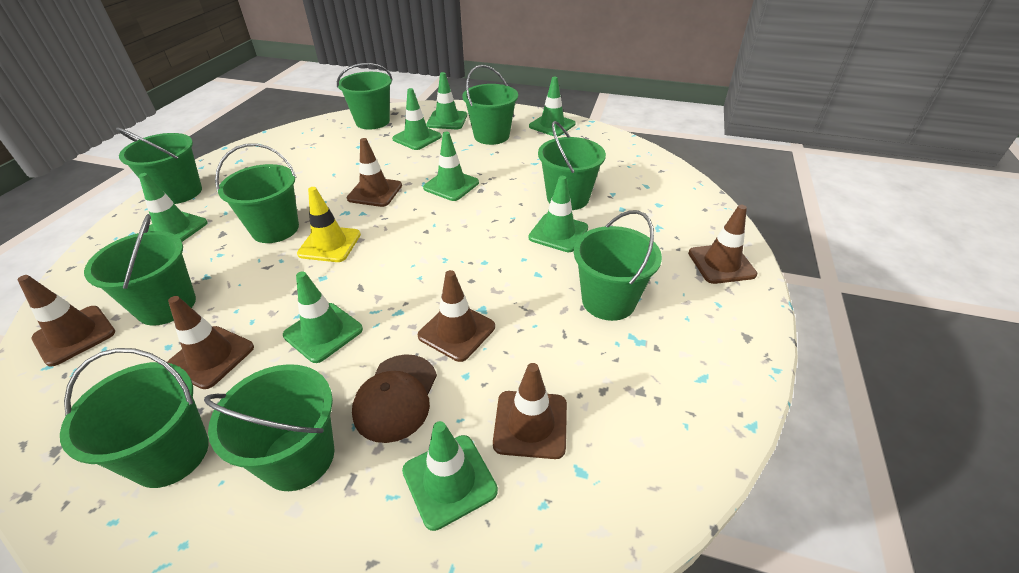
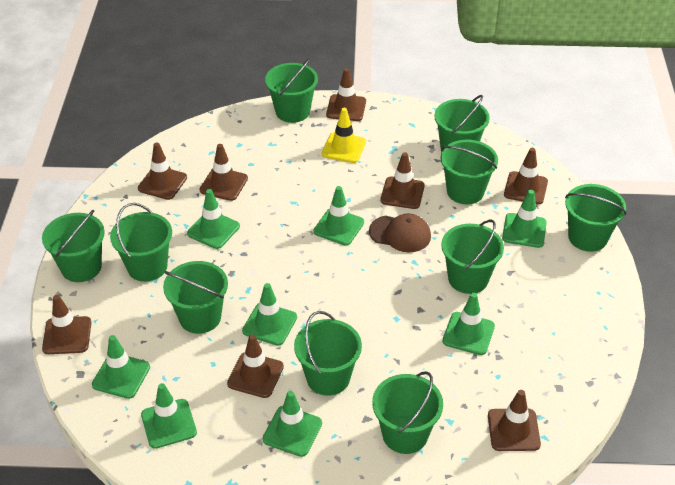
brown traffic cone: 6 -> 8
green bucket: 9 -> 10

